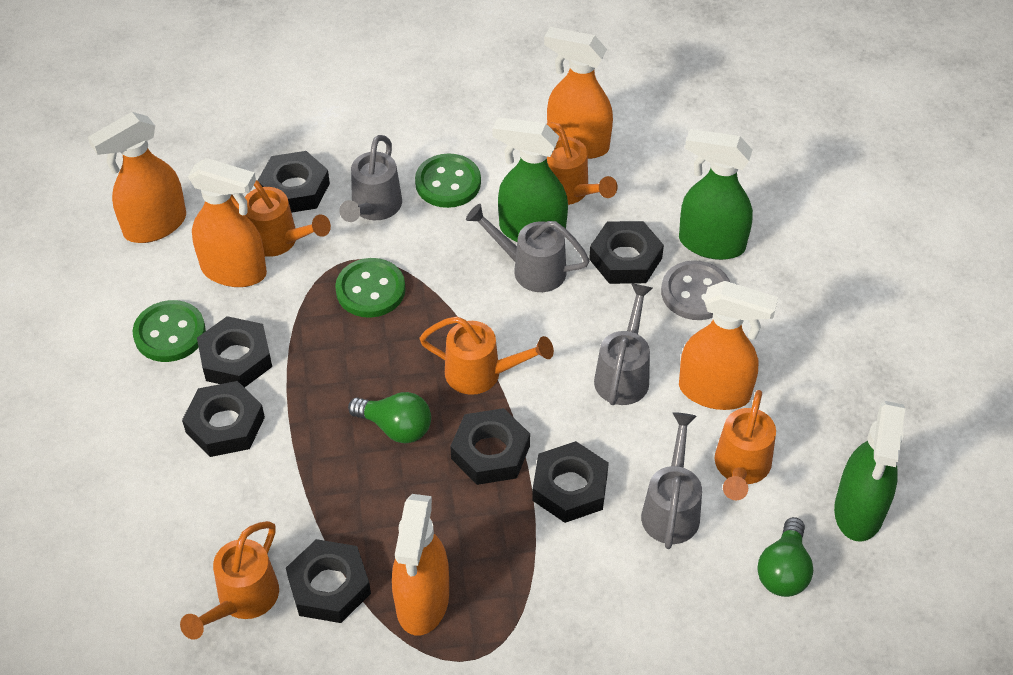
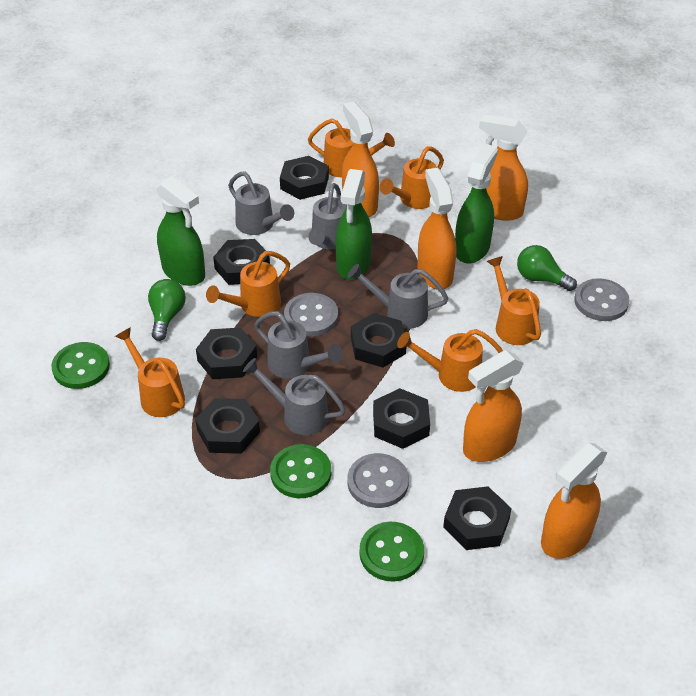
grey button: 1 -> 3
grey watering can: 4 -> 5
orange watering can: 5 -> 6

